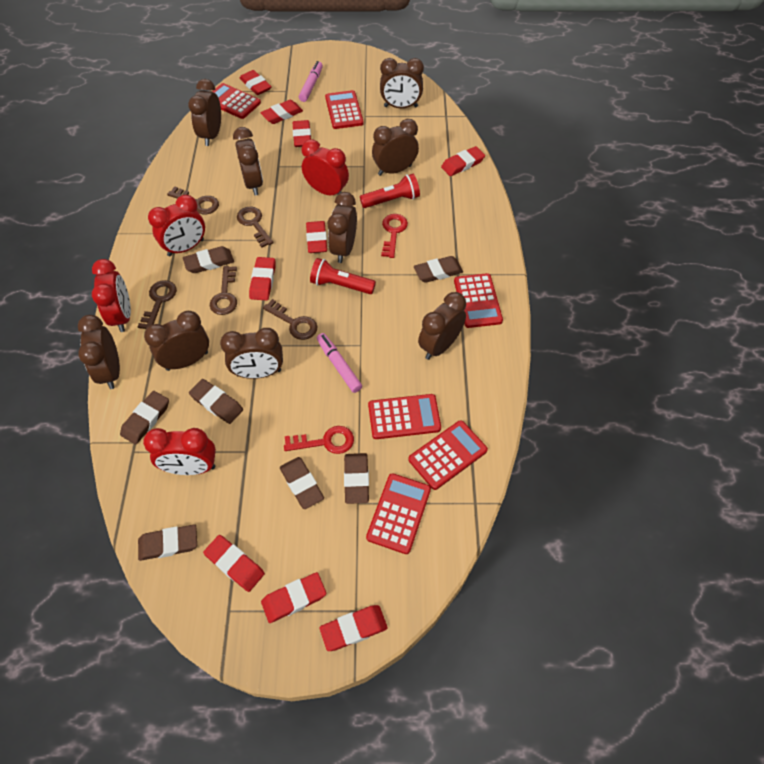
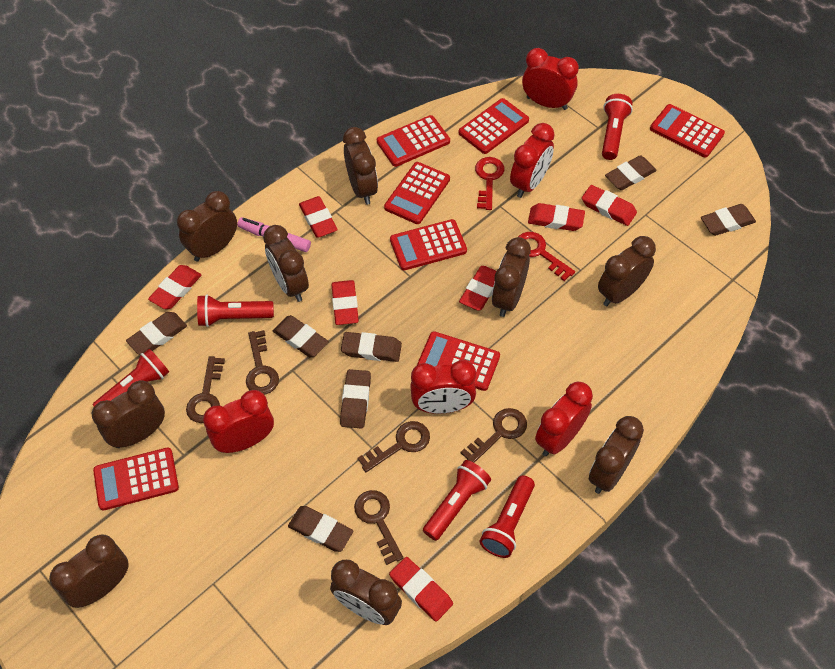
pink marker: 2 -> 1
red calculator: 6 -> 7
red clock: 4 -> 5
red eraser: 9 -> 7
red flashlight: 2 -> 5

